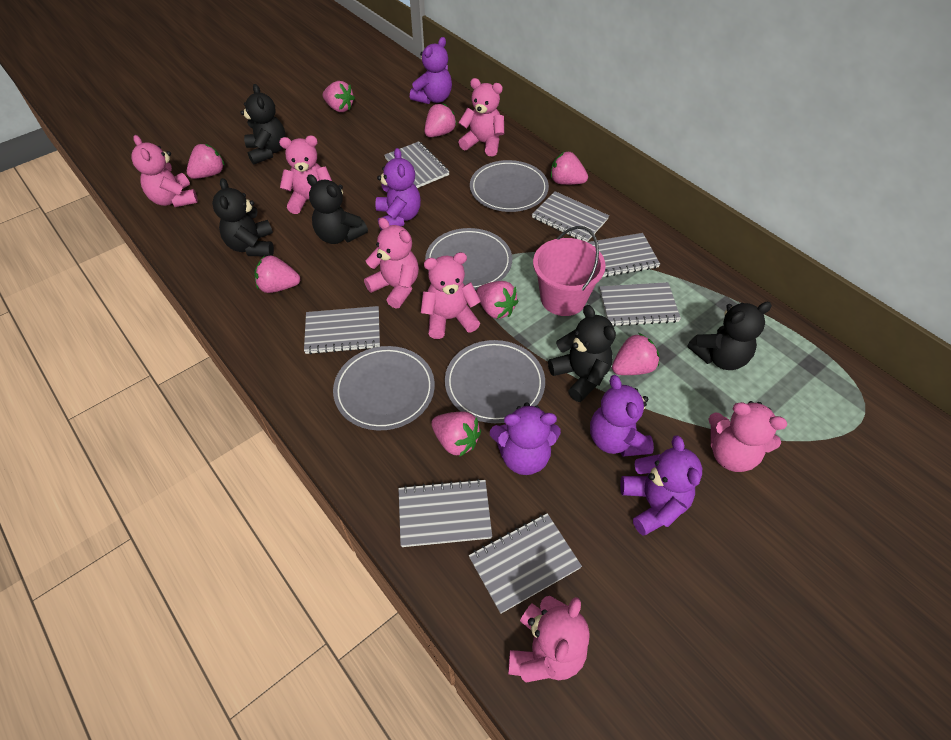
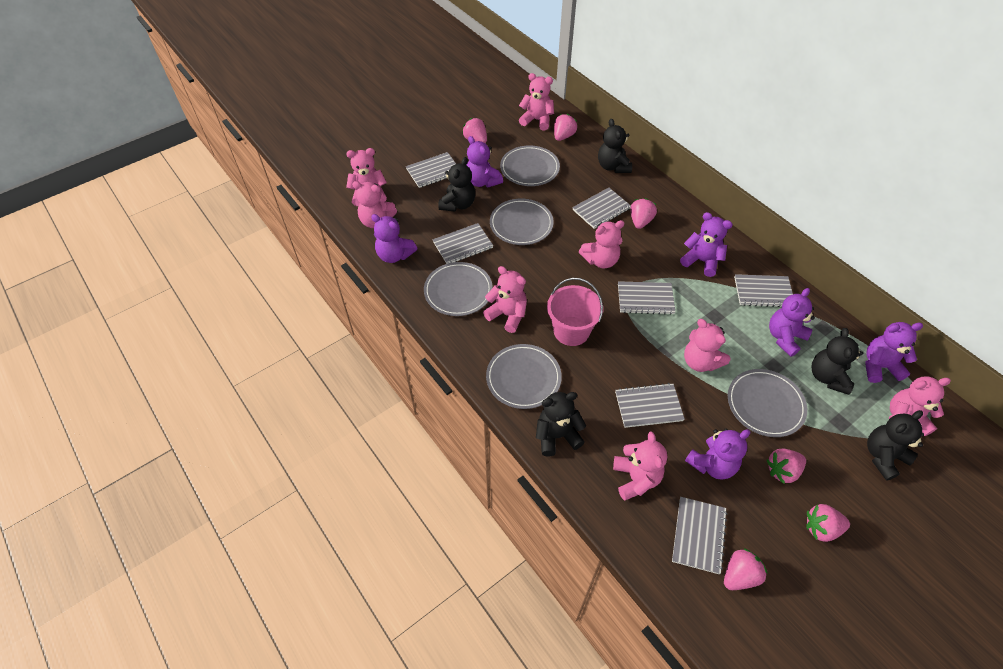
grey plate: 4 -> 5
pink strawberry: 8 -> 6
pink teddy bear: 7 -> 8
purple teddy bear: 5 -> 6

